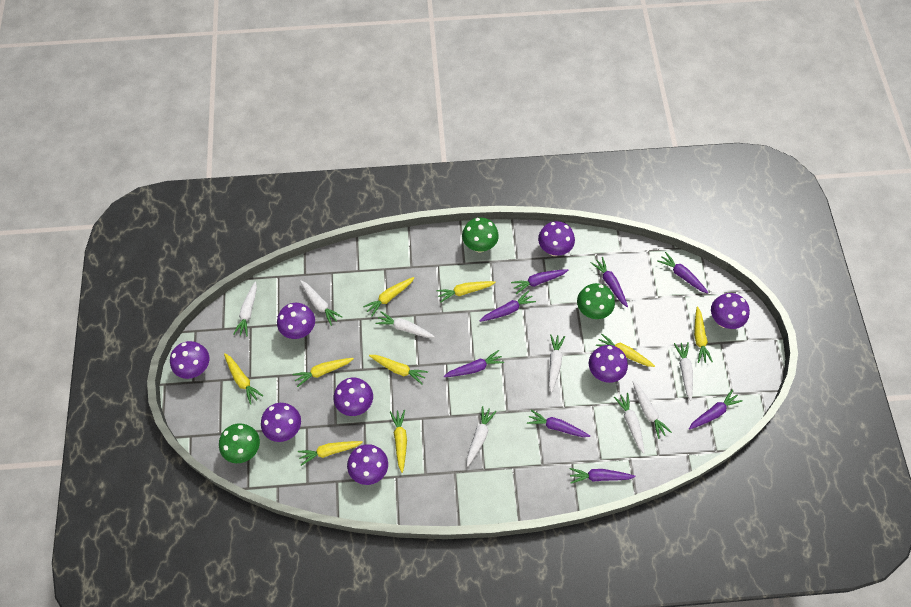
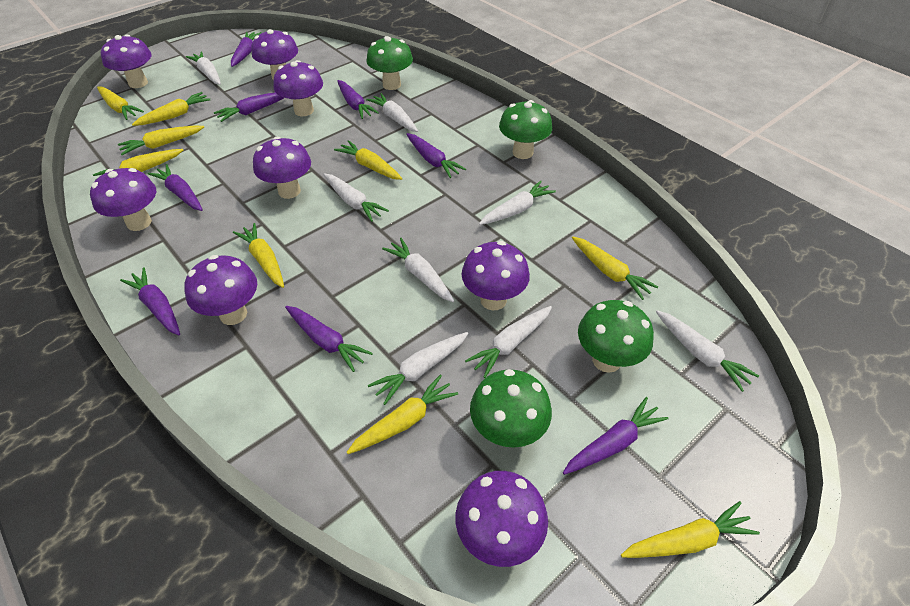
green mushroom: 3 -> 4

